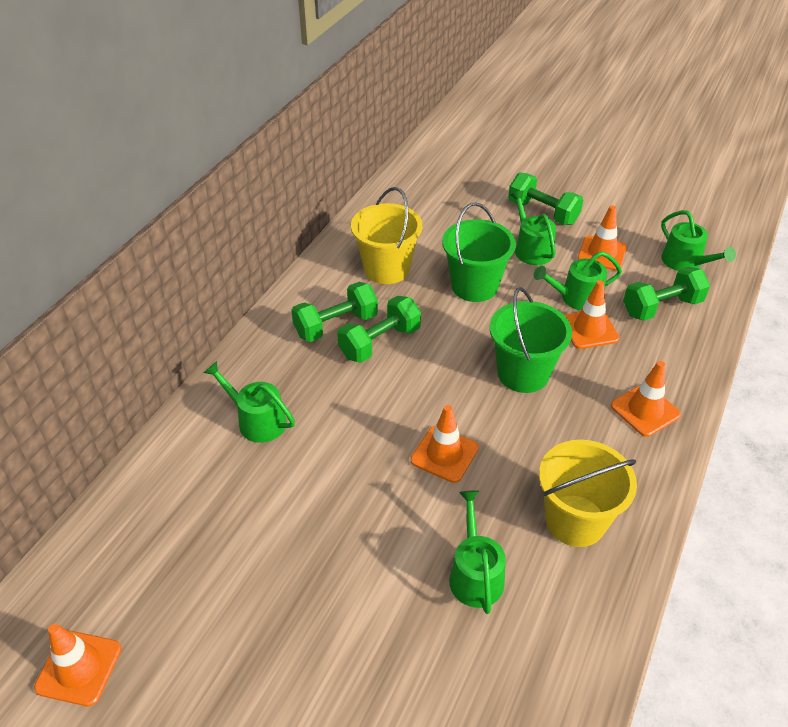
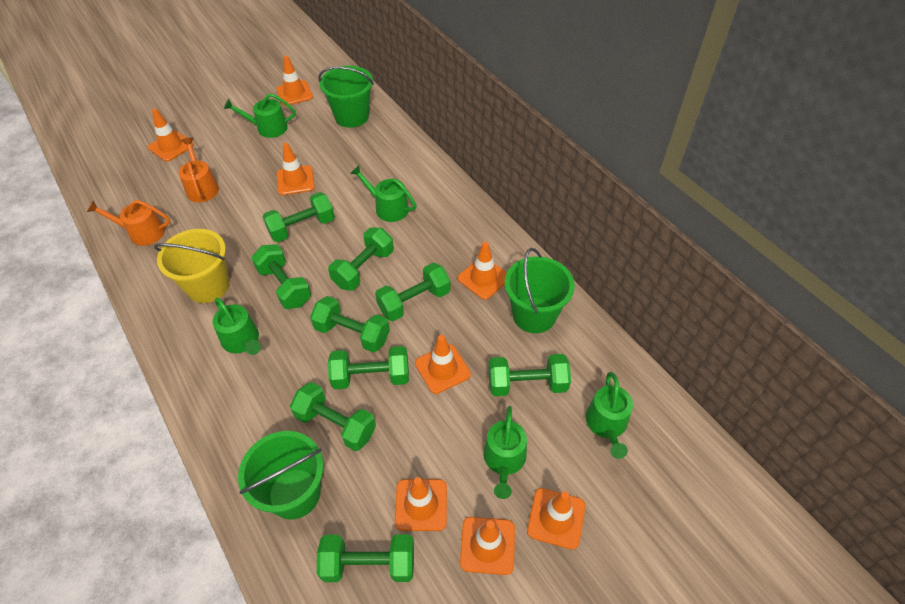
green bucket: 2 -> 3
green dumbbell: 4 -> 9
orange traffic cone: 5 -> 8
orange watering can: 0 -> 2
yellow bucket: 2 -> 1

